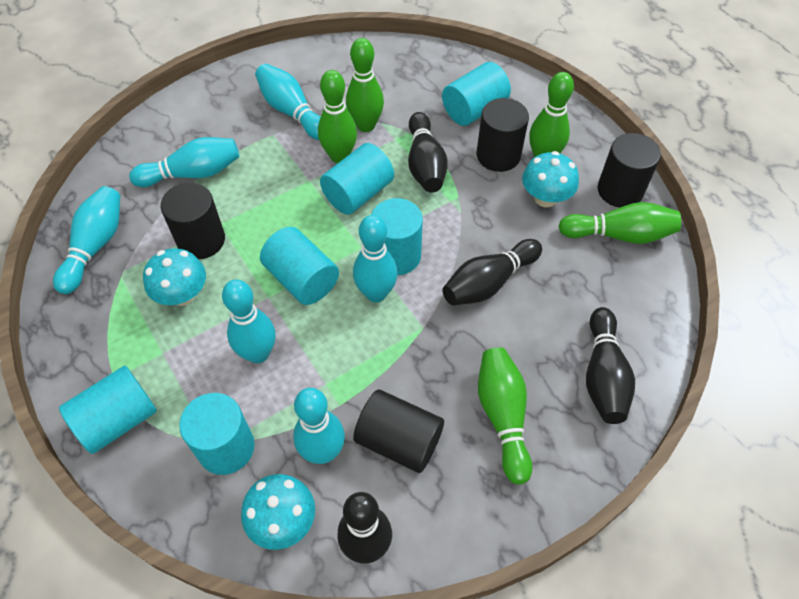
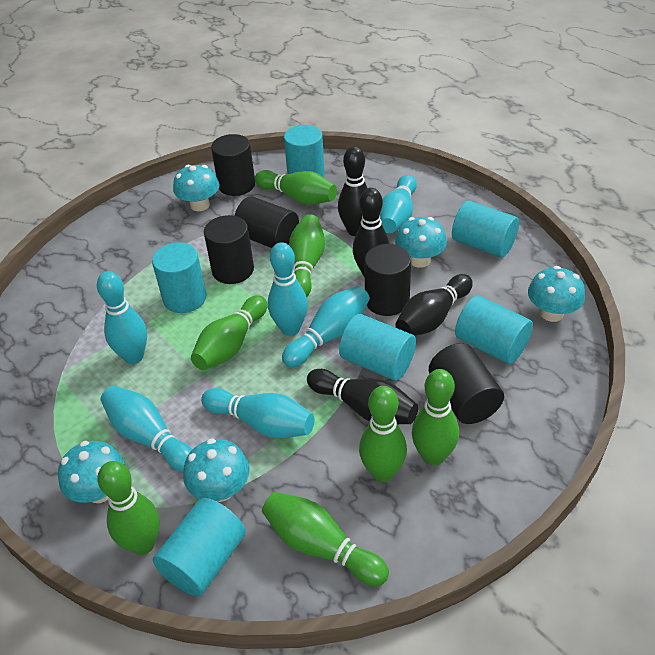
black cylinder: 4 -> 5
green bowling pin: 5 -> 7
turquoise mushroom: 3 -> 5

